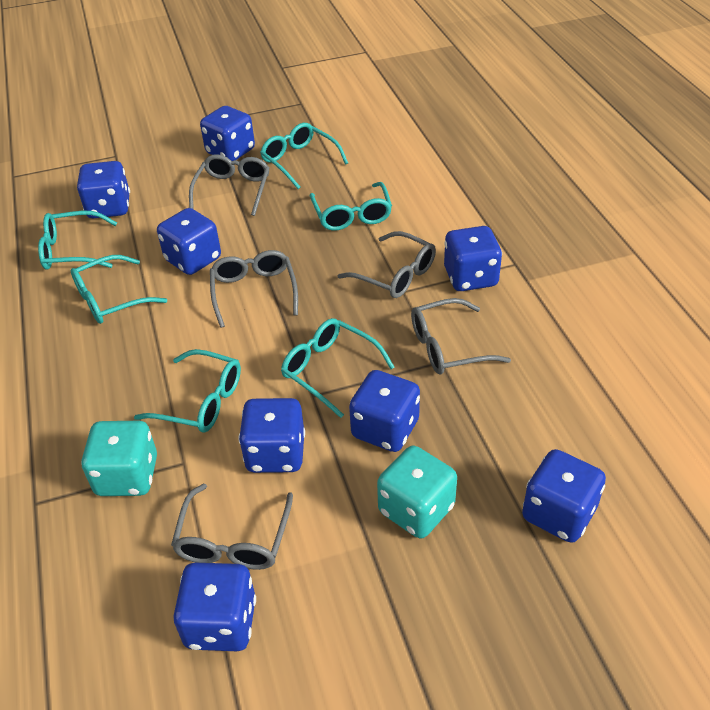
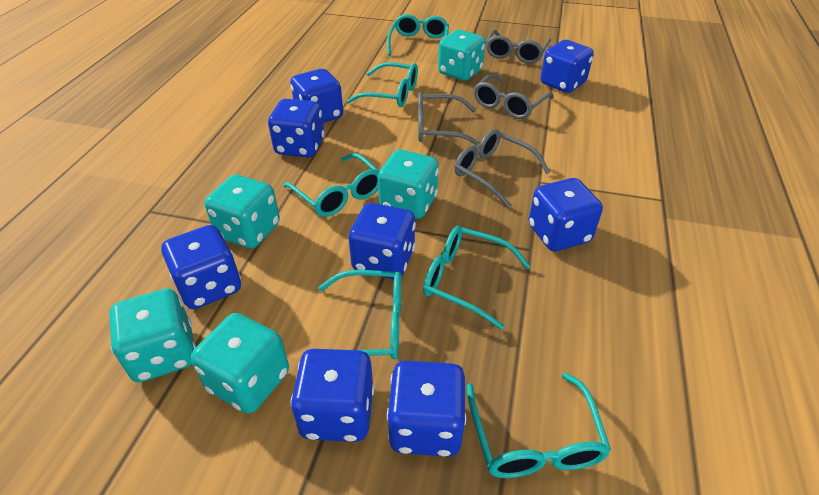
grey glasses: 5 -> 4
turquoise dice: 2 -> 5

